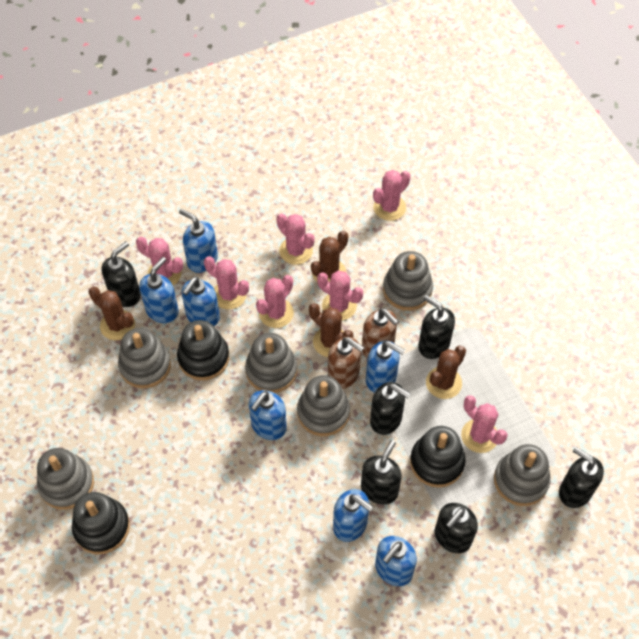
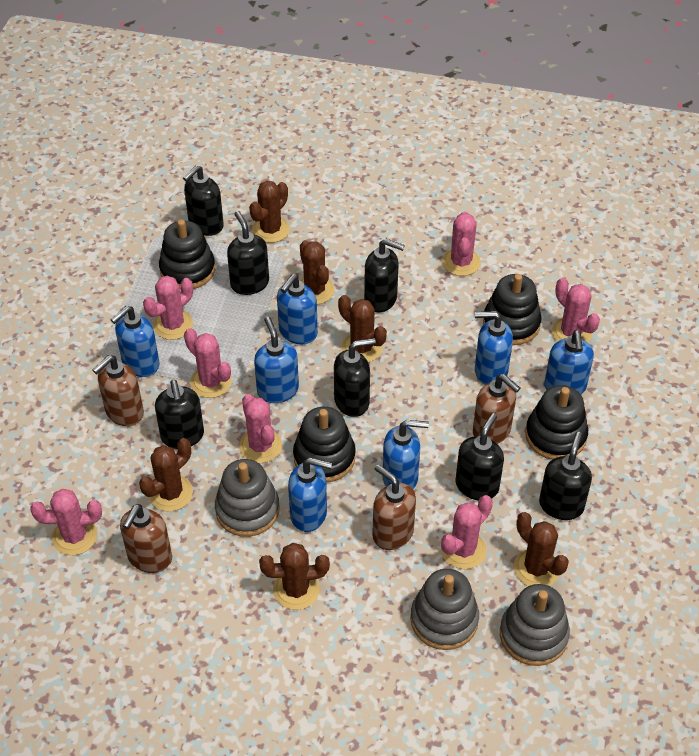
black soap dispenser: 6 -> 7
black stacking toy: 3 -> 4
brown cactus: 4 -> 6
brown soap dispenser: 2 -> 4
grey stacking toy: 6 -> 3

